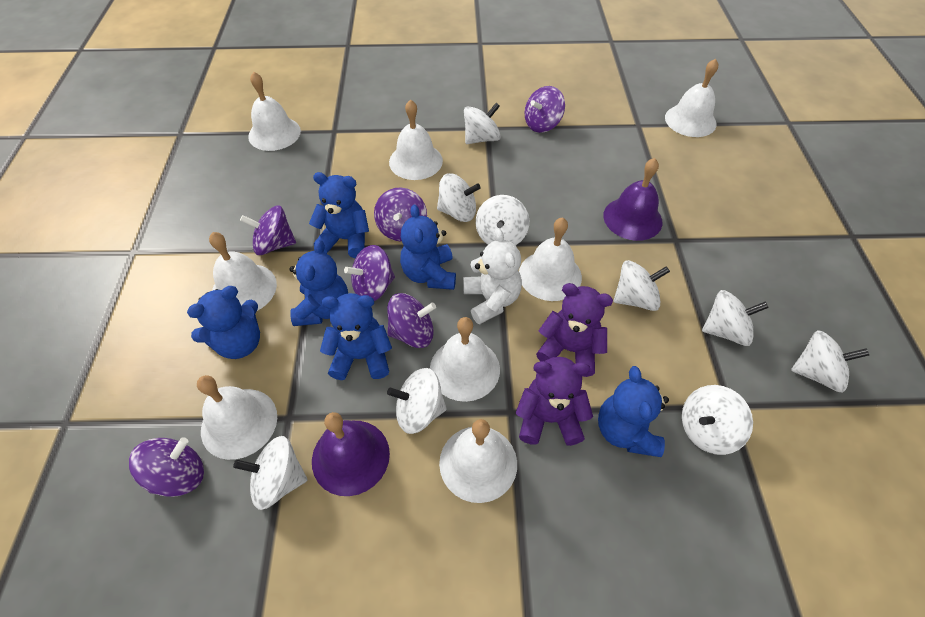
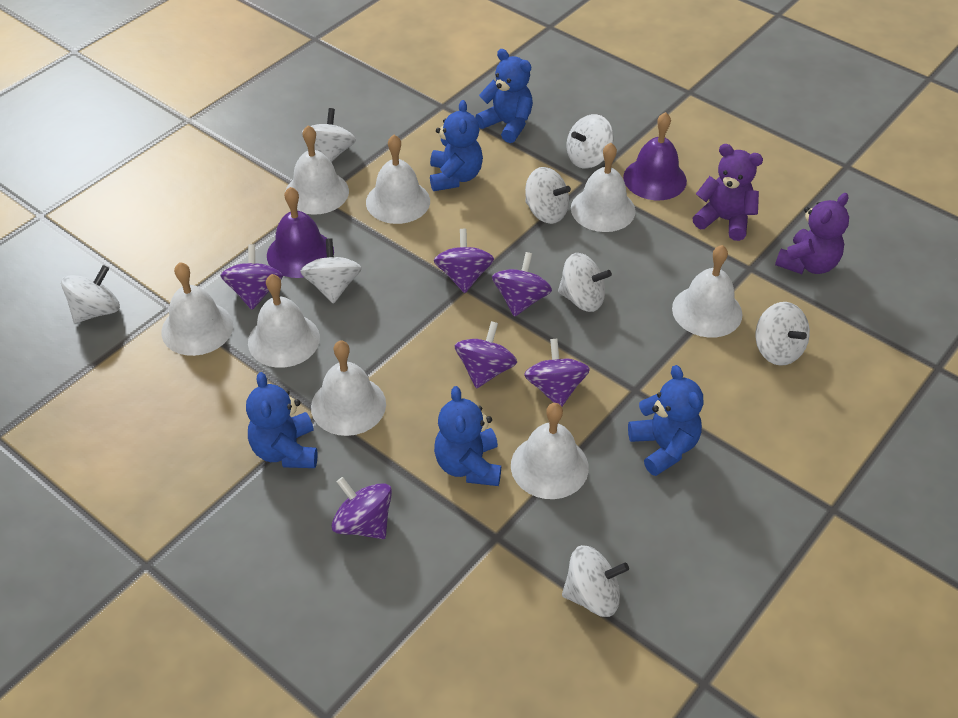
blue teddy bear: 6 -> 5
white spinning top: 9 -> 8
white teddy bear: 1 -> 0

